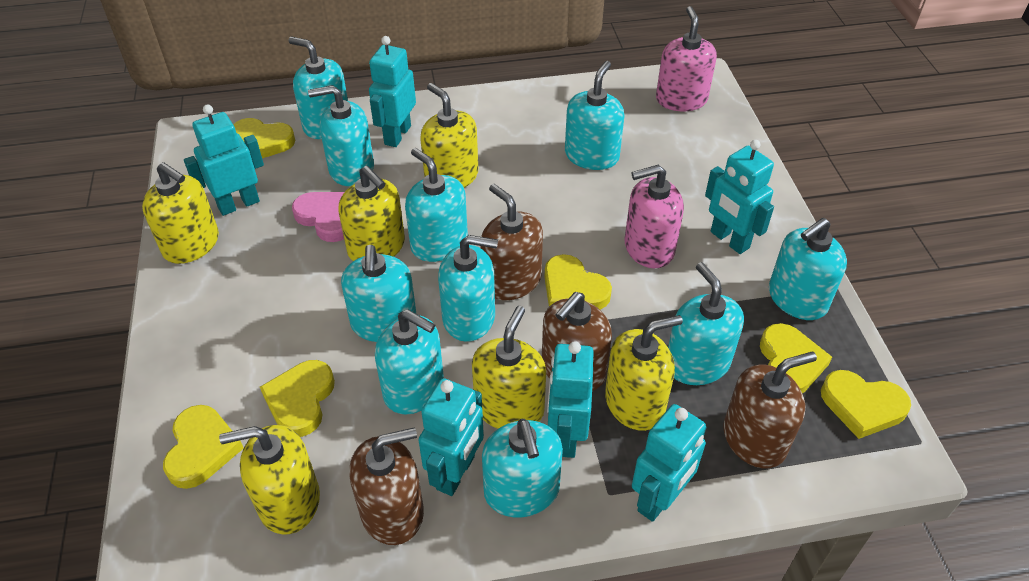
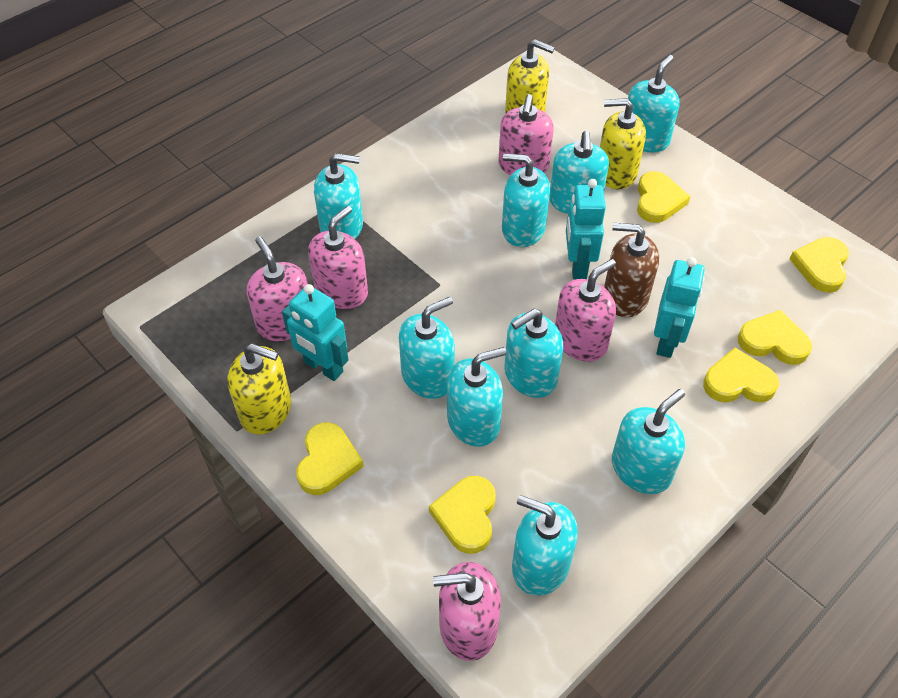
brown soap dispenser: 4 -> 1
pink heart: 1 -> 0
pink soap dispenser: 2 -> 5
turquoise robot: 6 -> 3
turquoise soap dispenser: 10 -> 9
yellow soap dispenser: 6 -> 3

